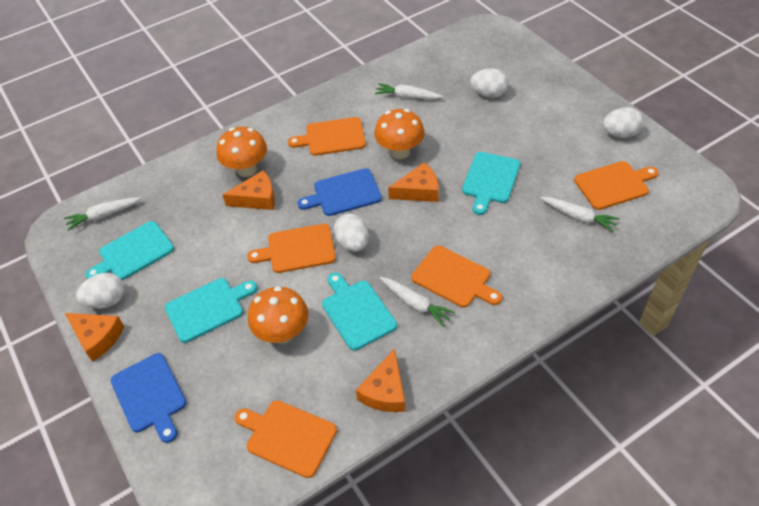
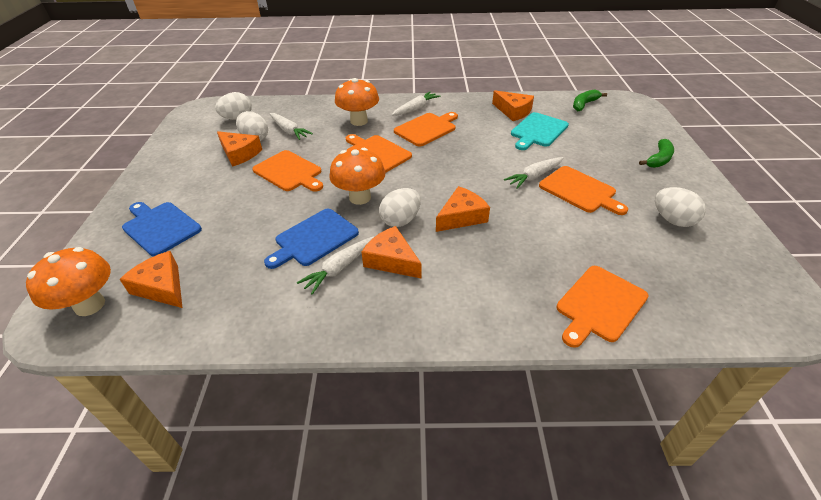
green banana: 0 -> 2
orange cheese: 4 -> 5
turquoise cutting board: 4 -> 1

